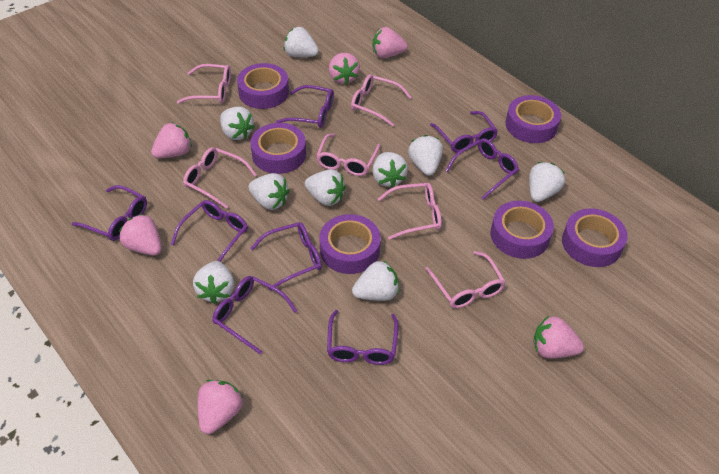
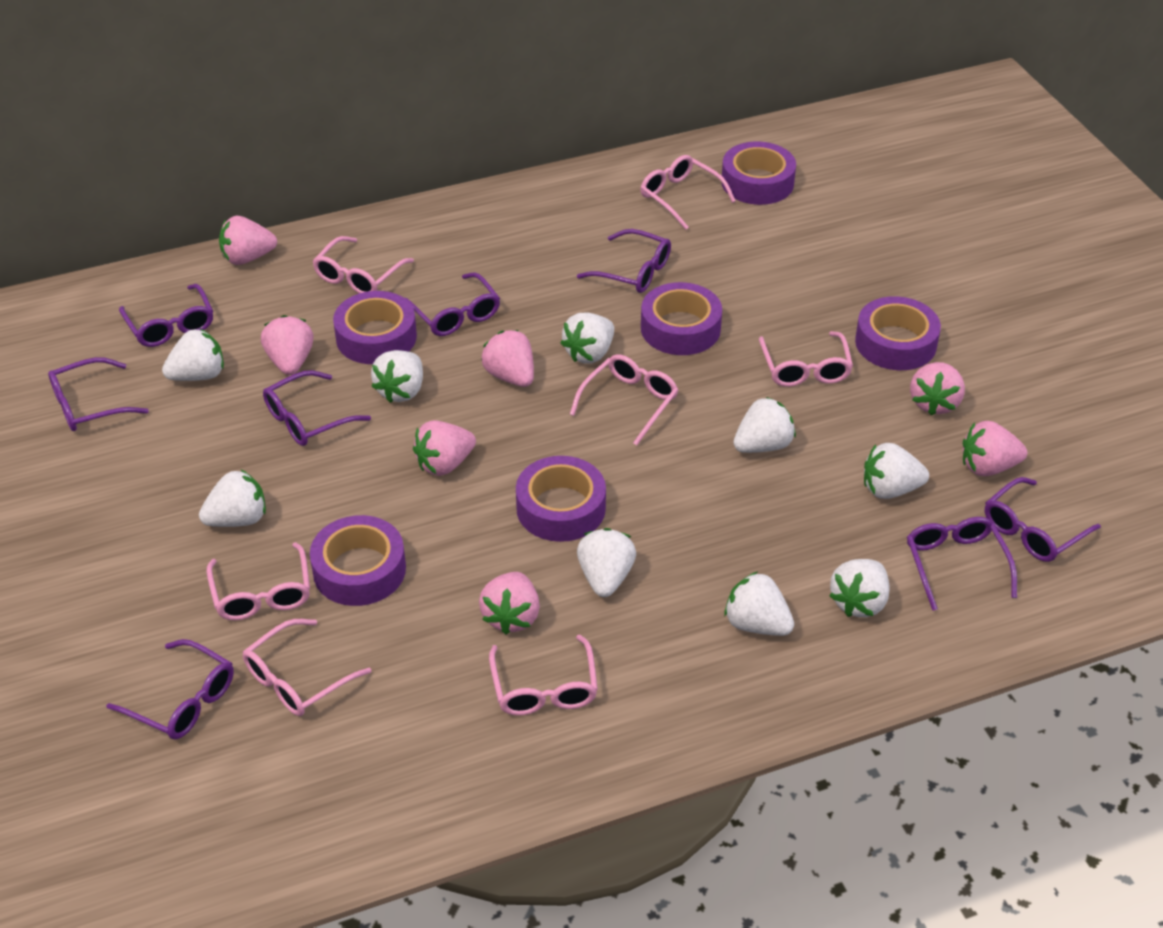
pink glasses: 6 -> 7
pink strawberry: 6 -> 7

